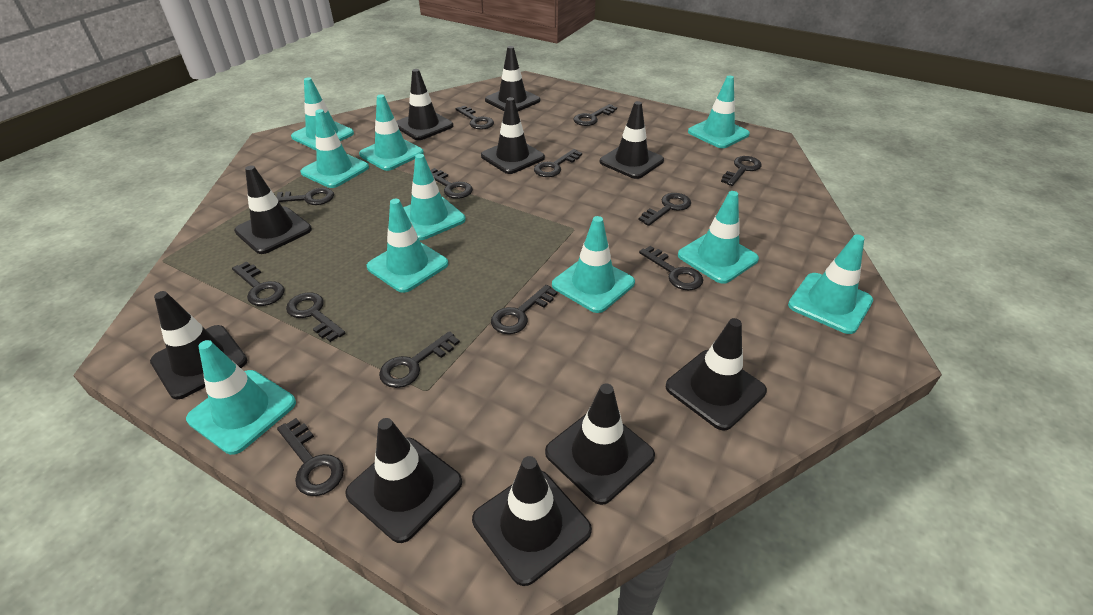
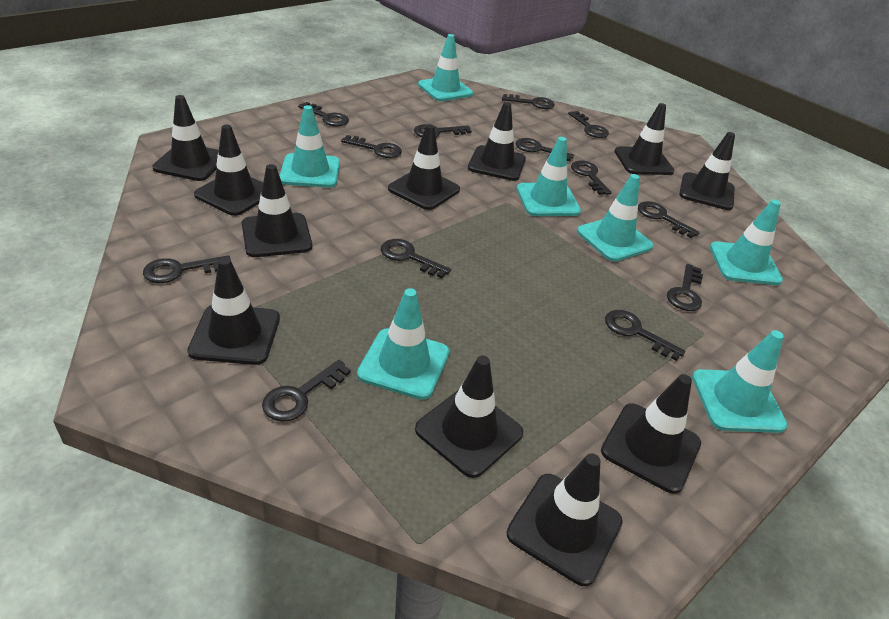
black traffic cone: 10 -> 11
turquoise traffic cone: 10 -> 7

